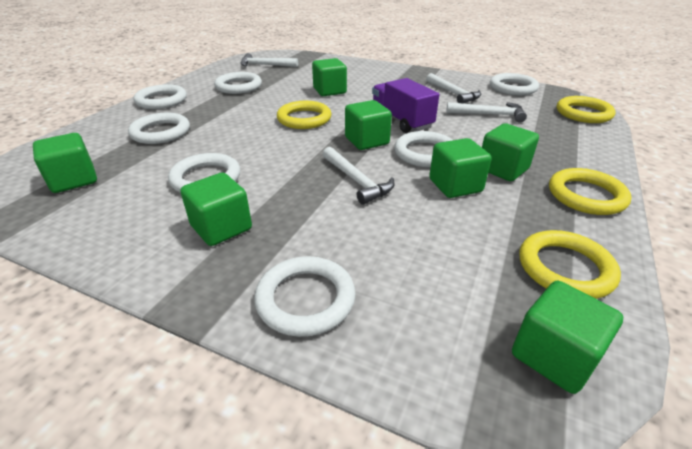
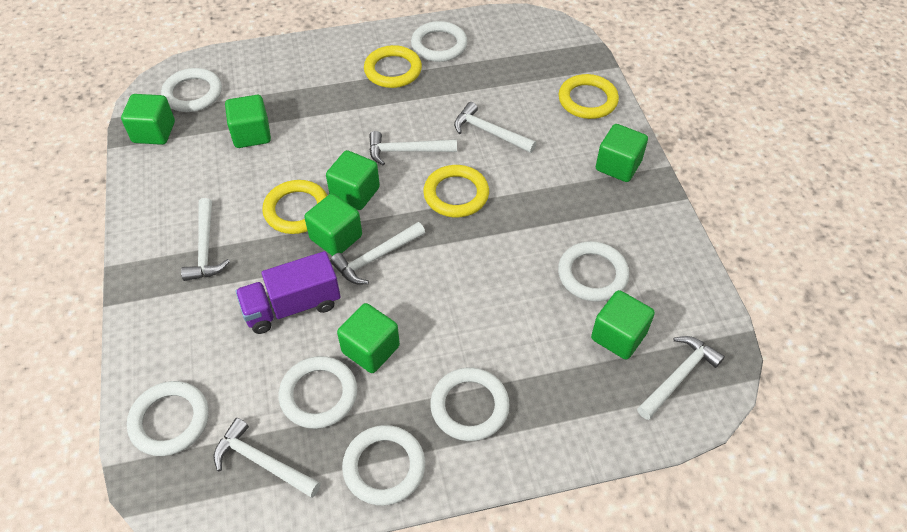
white hammer: 4 -> 6

